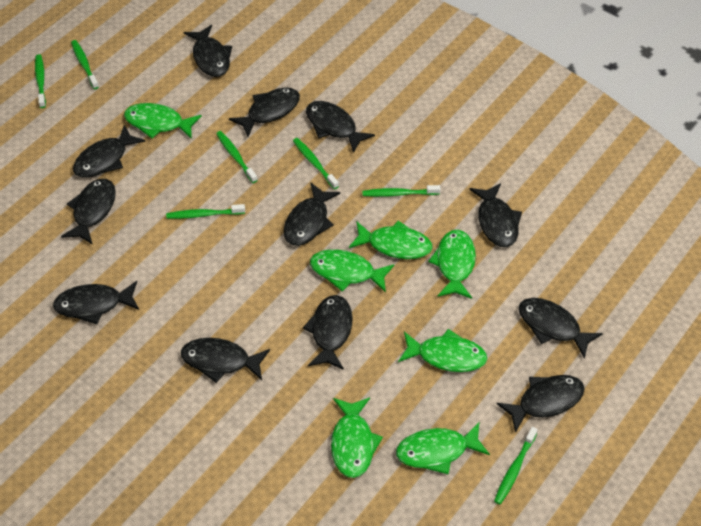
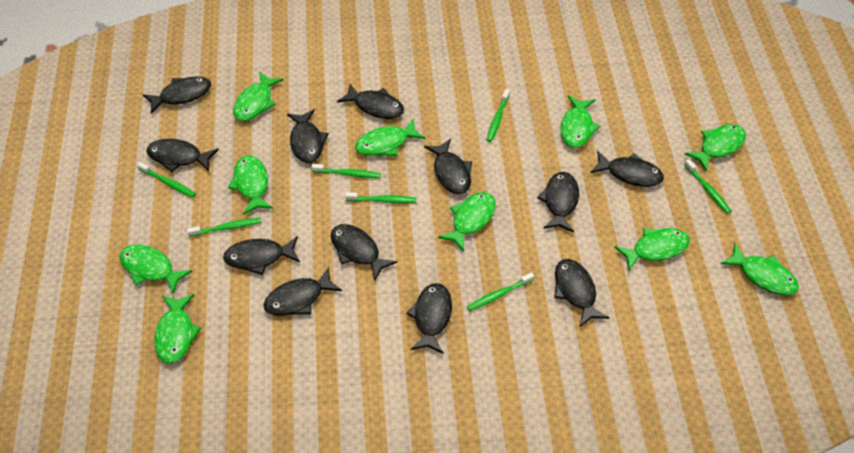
green fish: 7 -> 10

